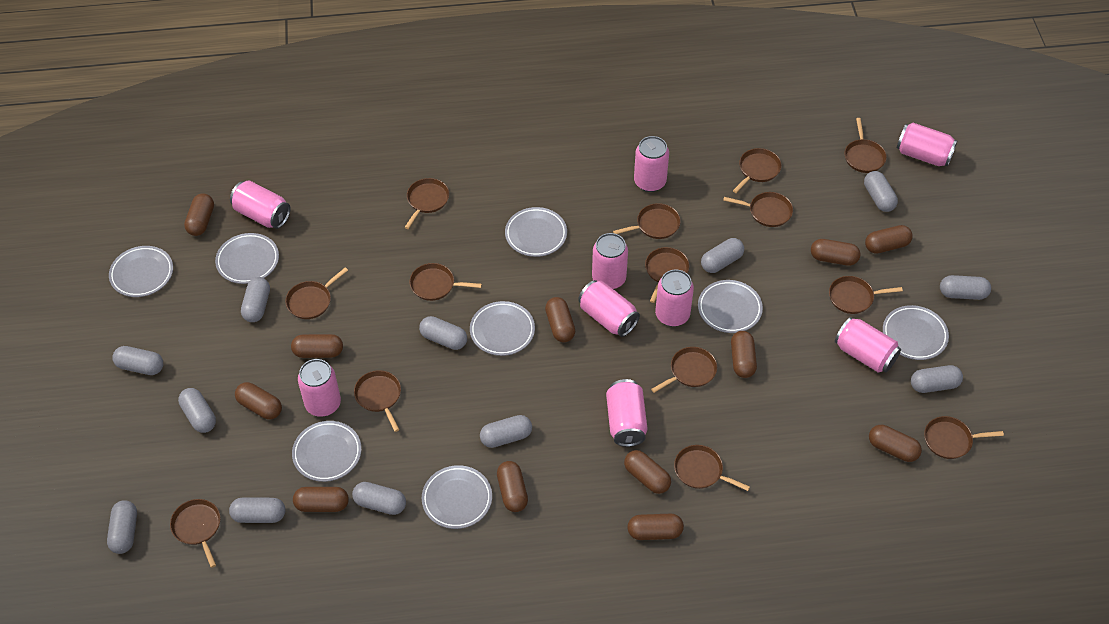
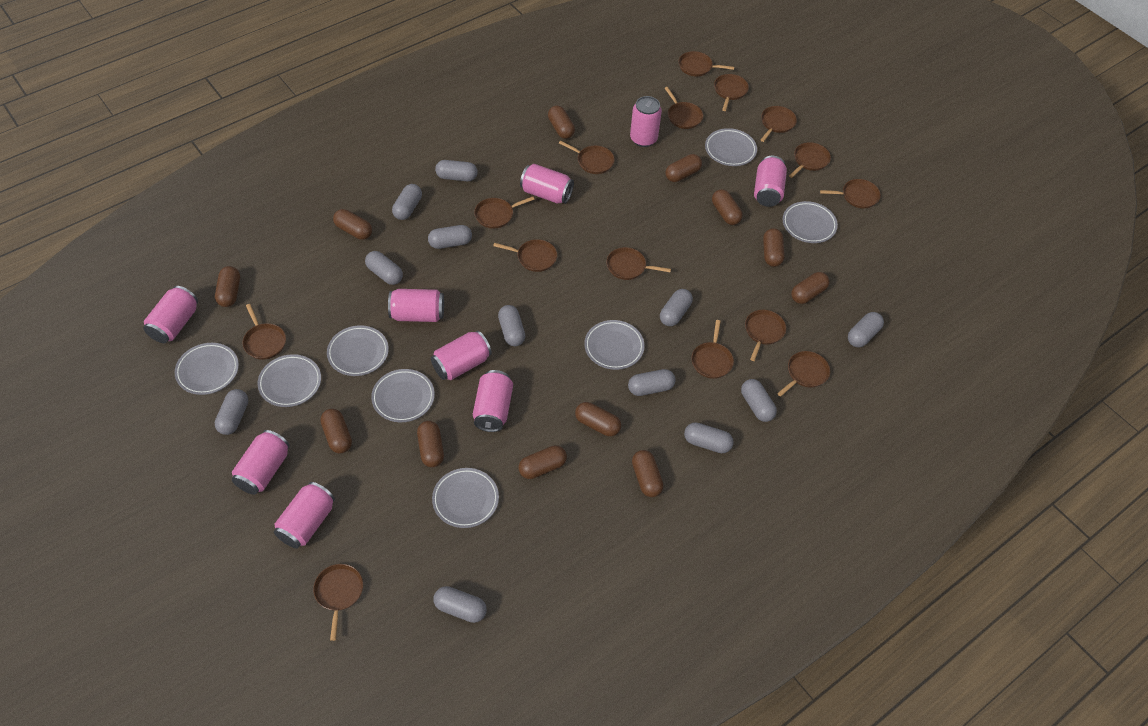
brown pan: 14 -> 15

